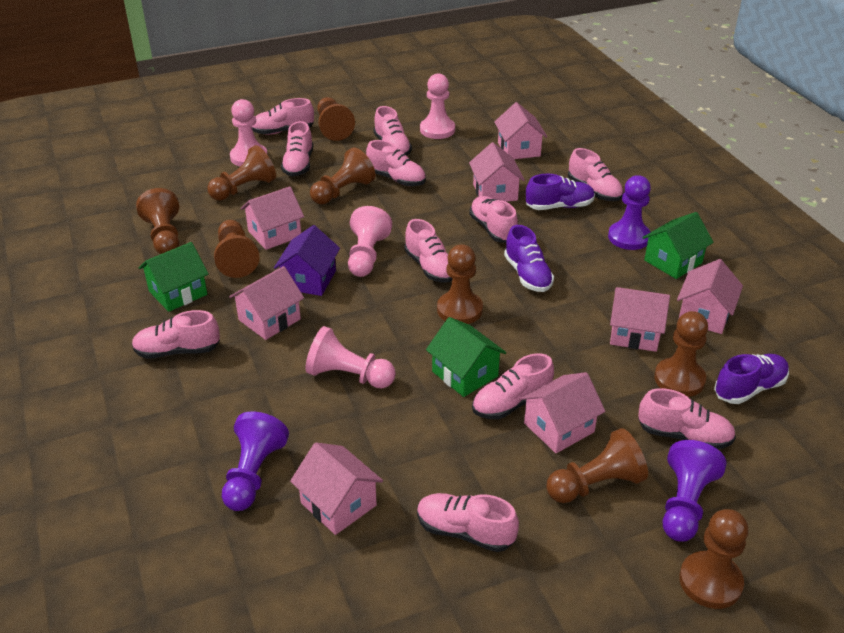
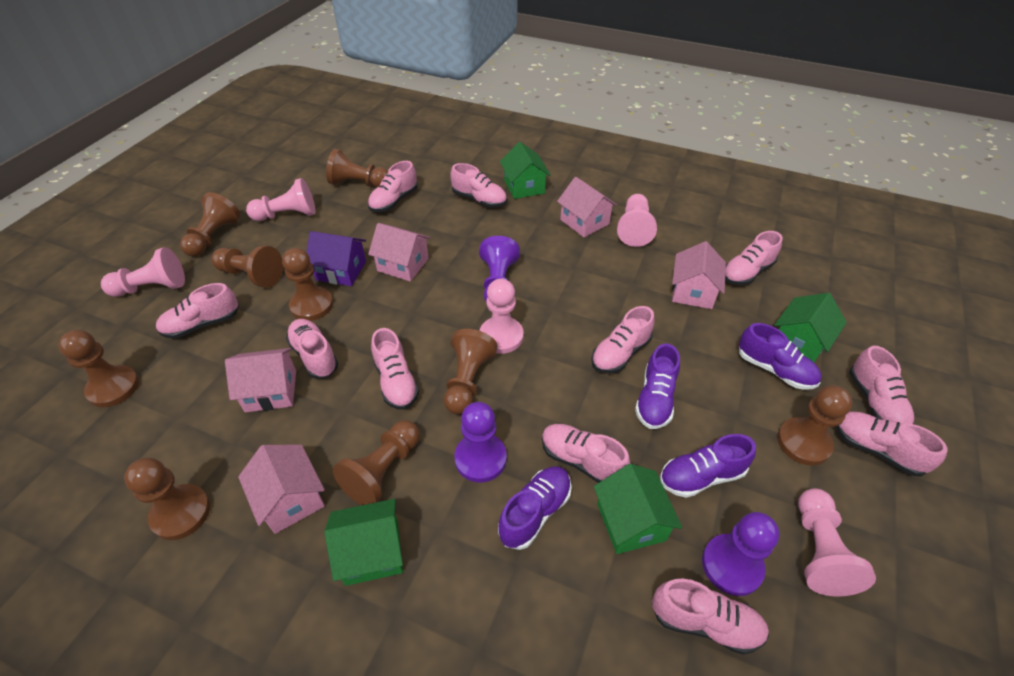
green house: 3 -> 4
pink house: 8 -> 5
pink pawn: 4 -> 5
purple shoe: 3 -> 4

